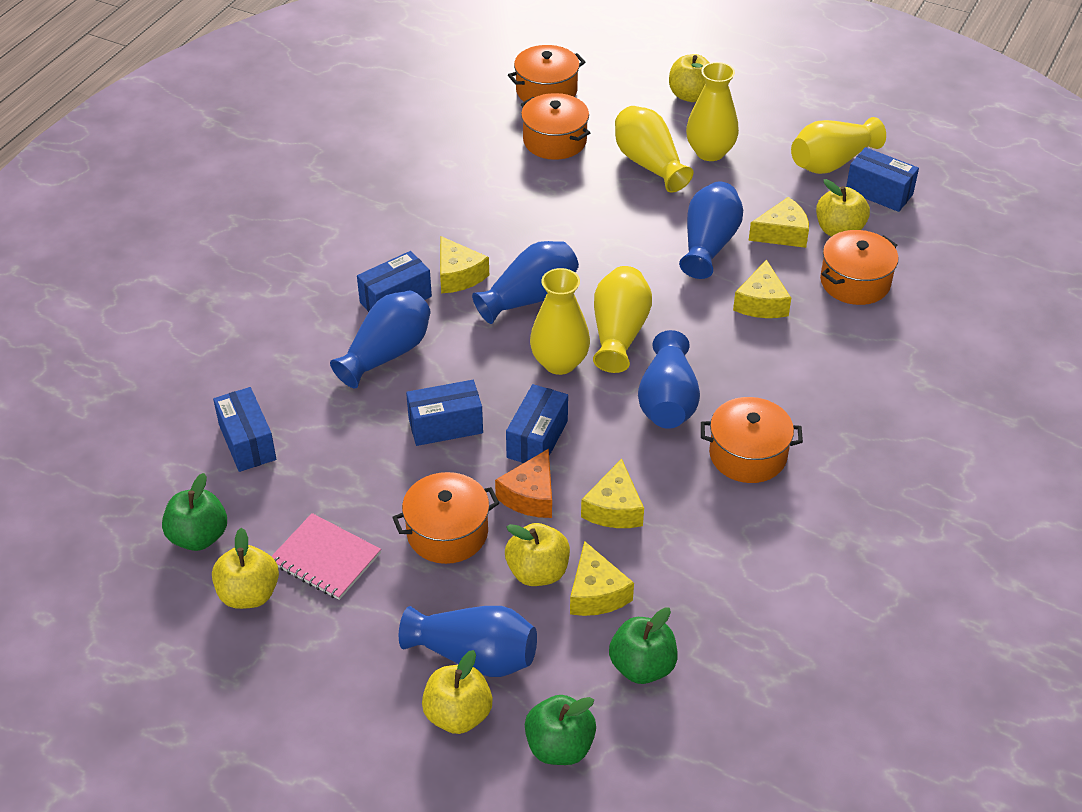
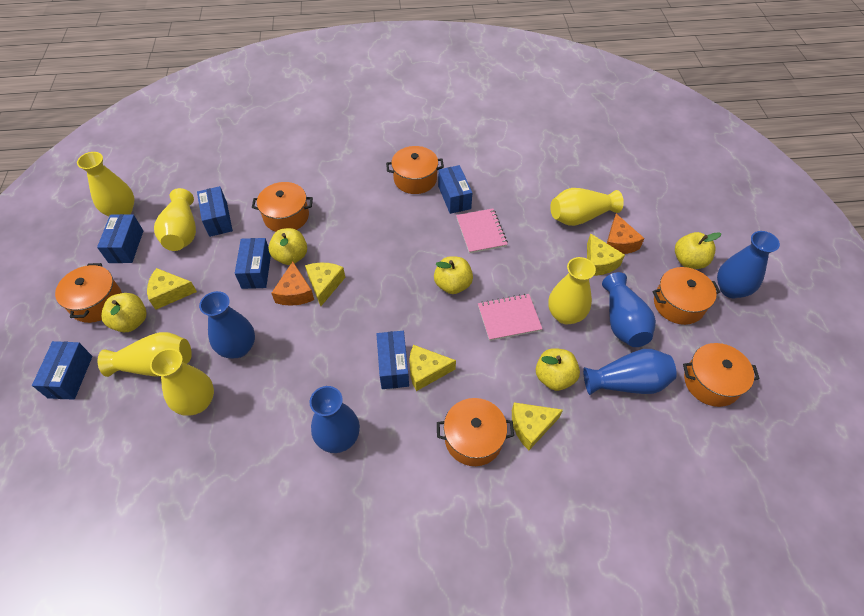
blue box: 5 -> 6
green apple: 3 -> 0
orange cheese: 1 -> 2
orange pot: 5 -> 6
pink notebook: 1 -> 2
yellow vase: 5 -> 6

